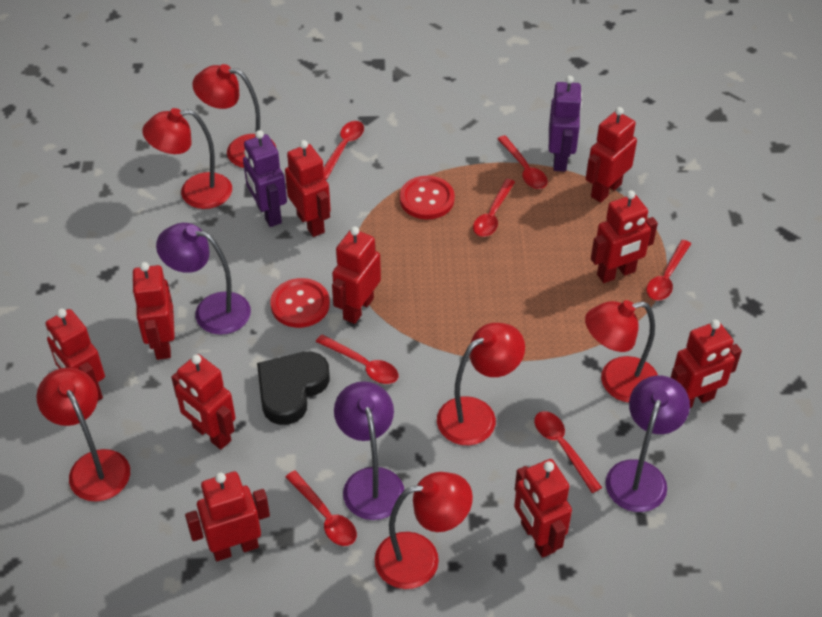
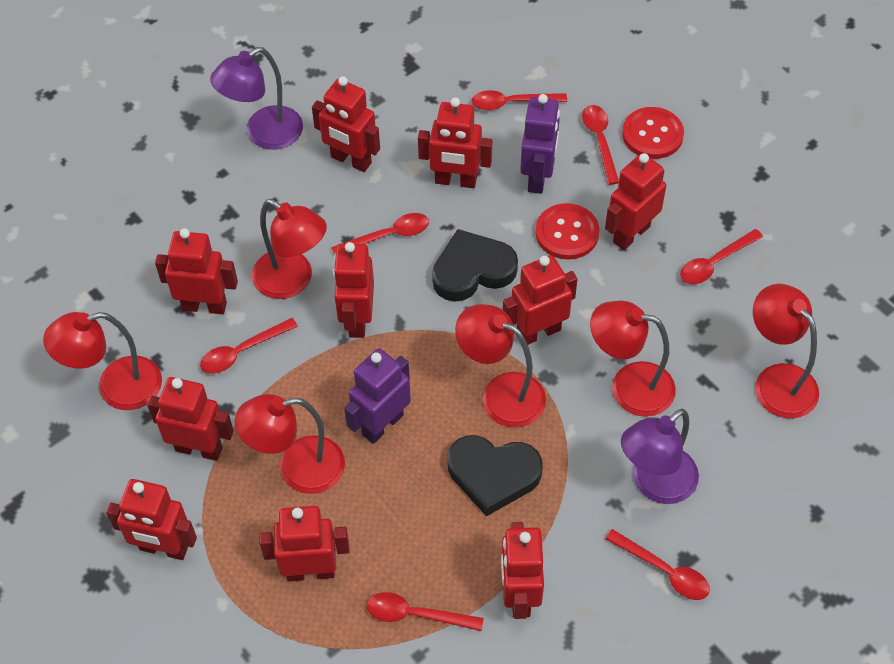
black heart: 1 -> 2
purple lamp: 3 -> 2

